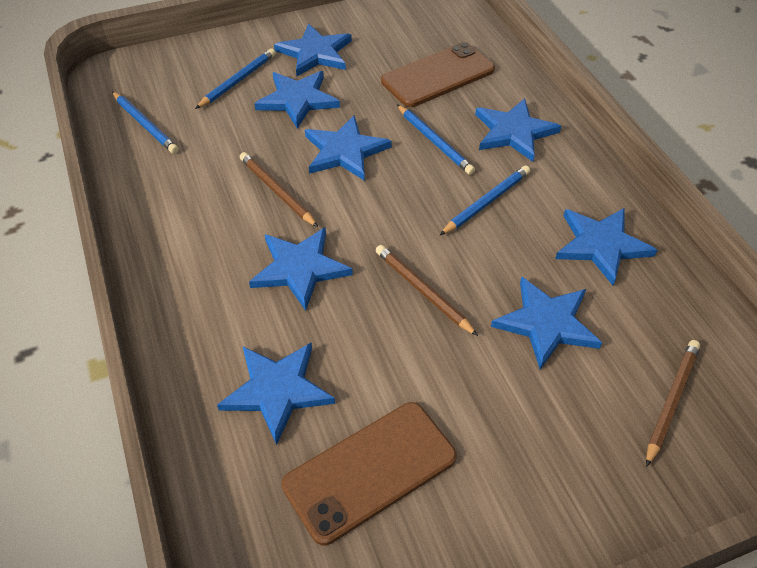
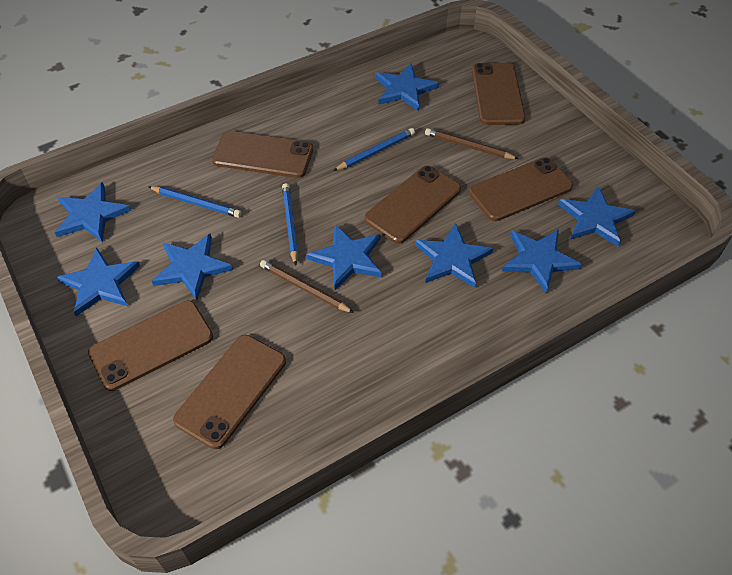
blue pencil: 4 -> 3
brown pencil: 3 -> 2
brown phone: 2 -> 6

